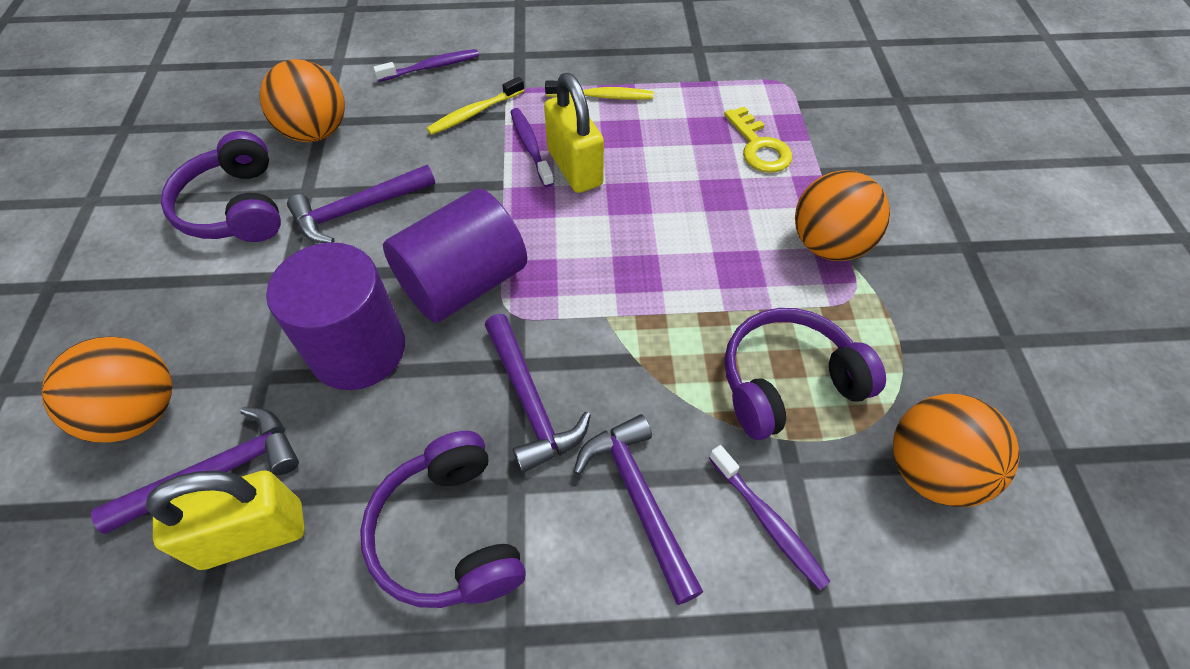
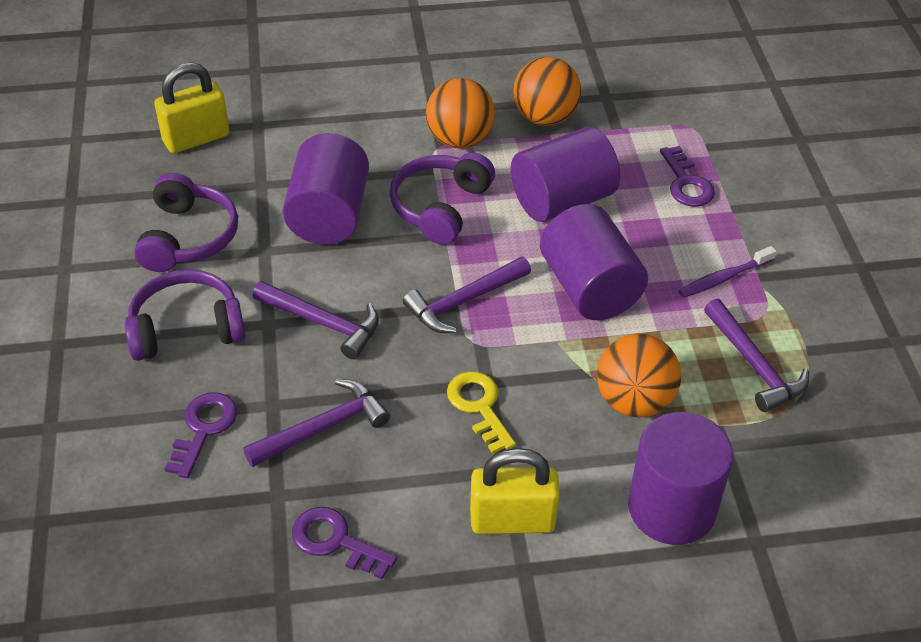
orange ball: 4 -> 3
purple cylinder: 2 -> 4
purple key: 0 -> 3
purple toothbrush: 3 -> 1
yellow toothbrush: 2 -> 0

